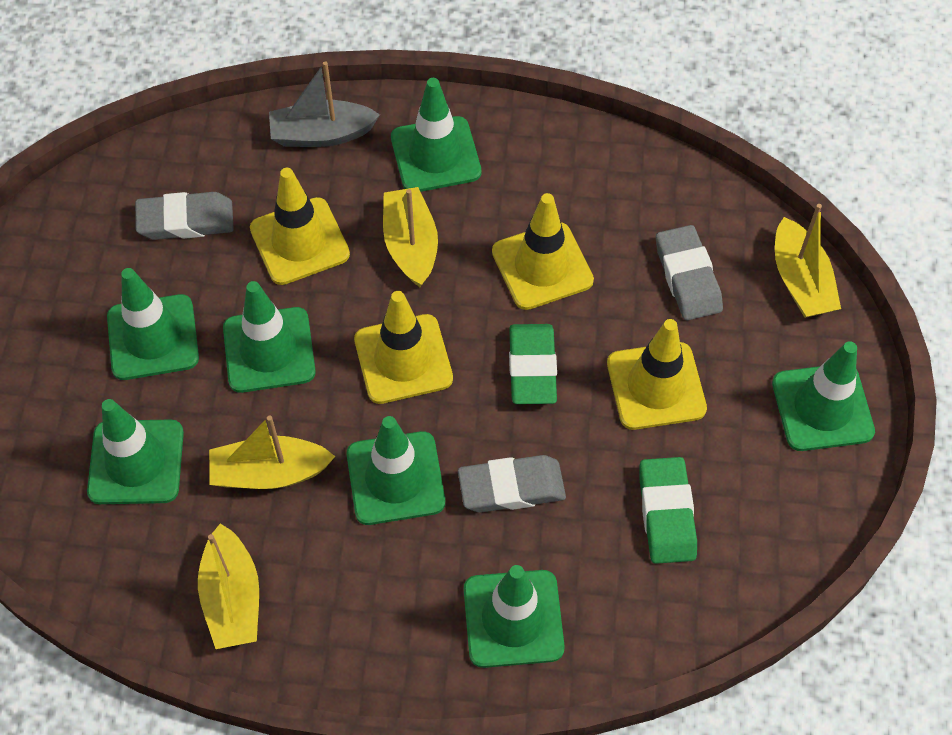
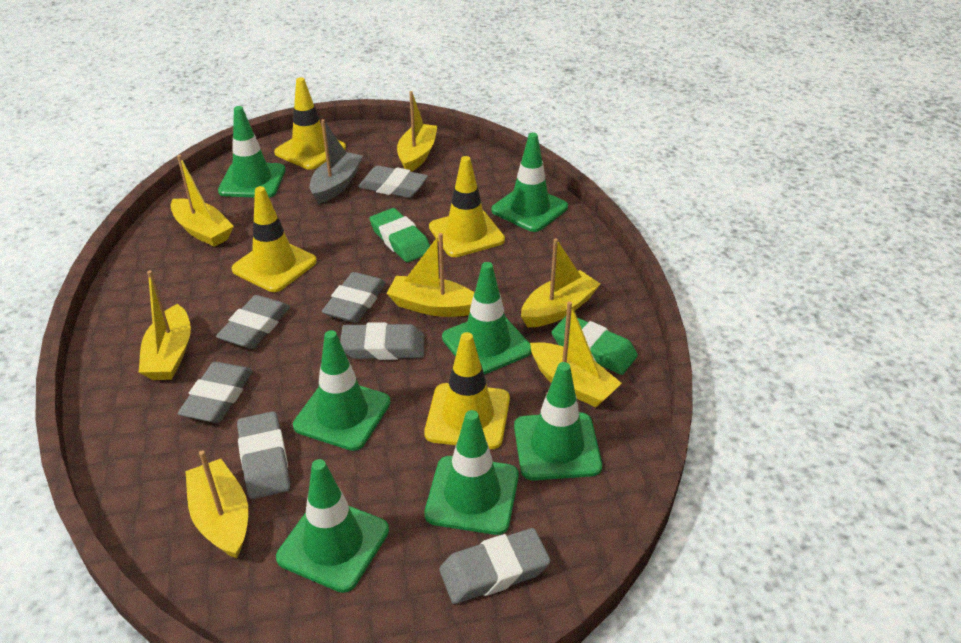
grey eraser: 3 -> 7
yellow boat: 4 -> 7

